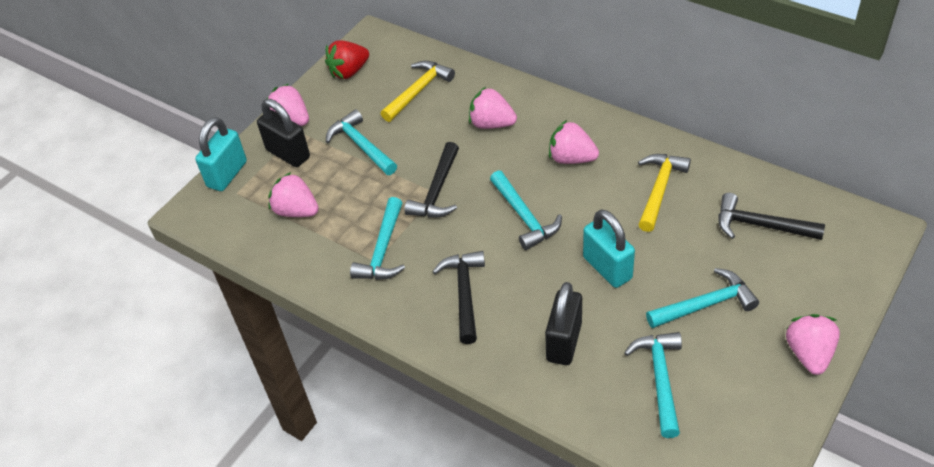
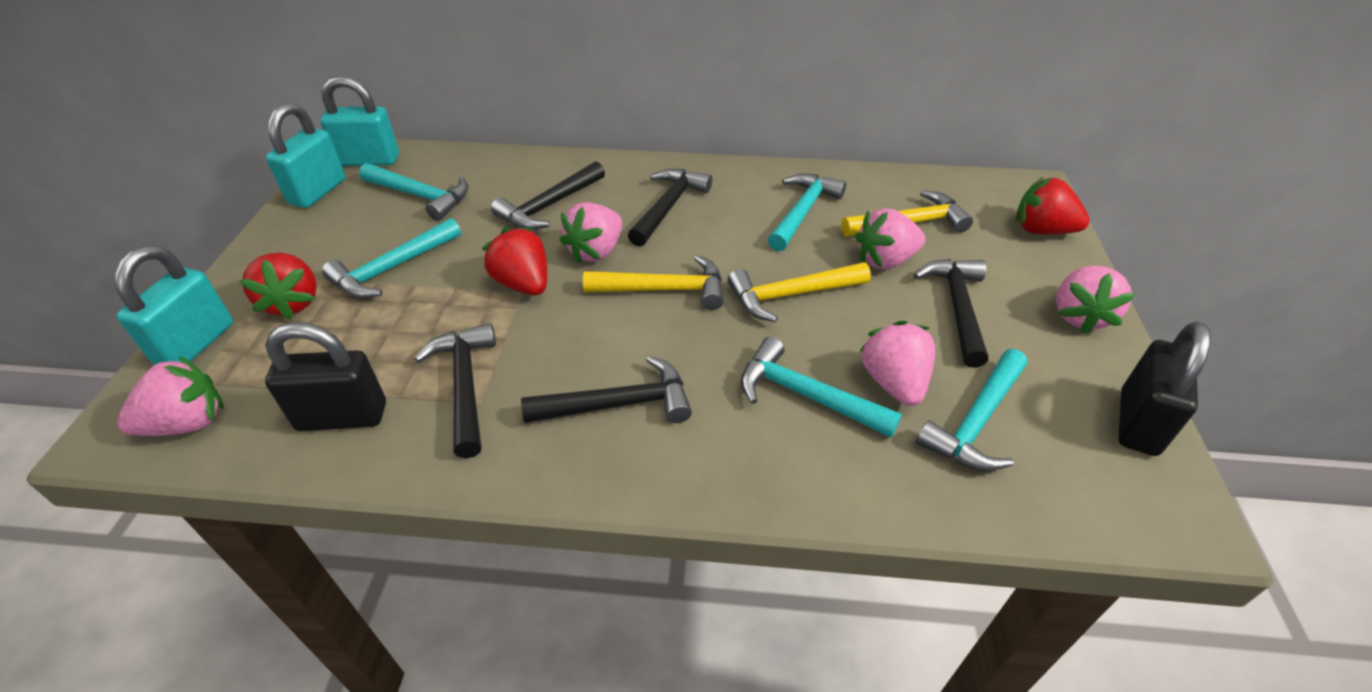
black hammer: 3 -> 5
red strawberry: 1 -> 3
turquoise padlock: 2 -> 3
yellow hammer: 2 -> 3

